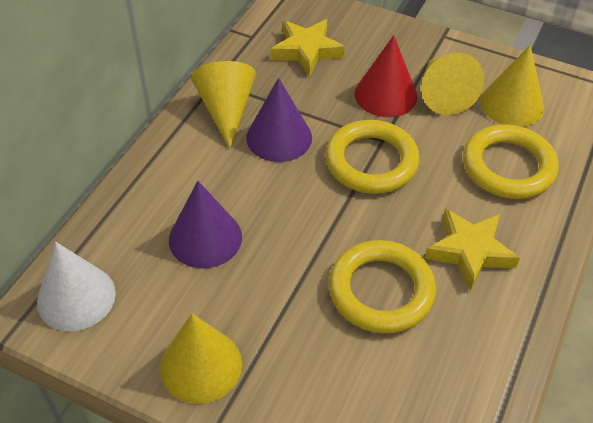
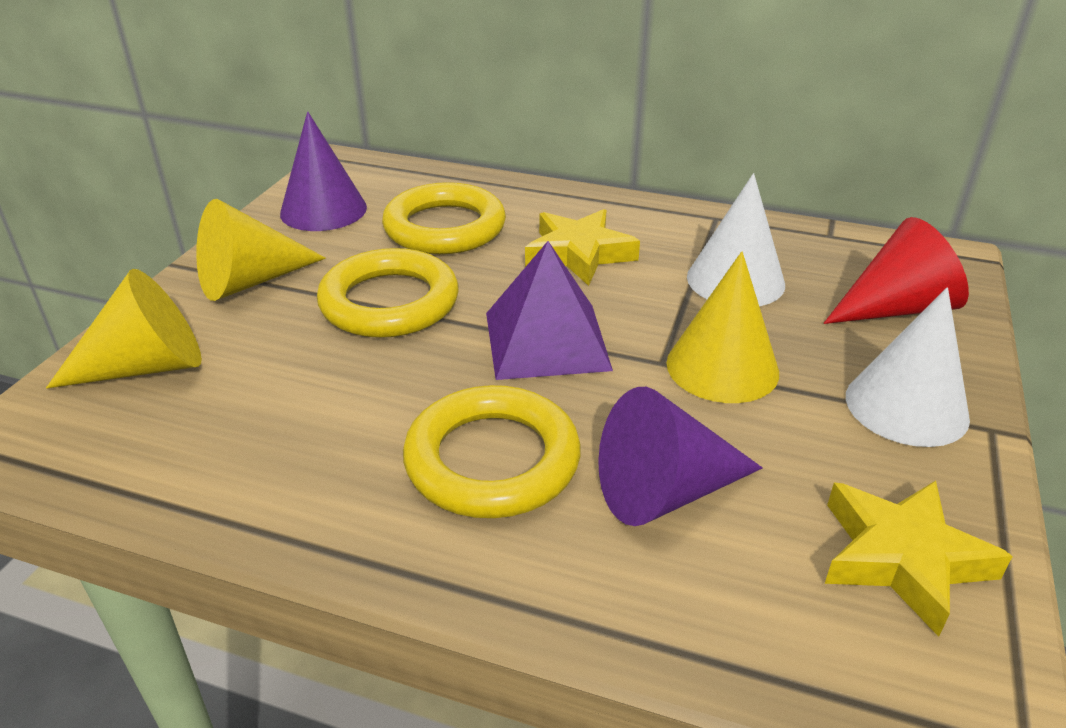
purple pyramid: 0 -> 1
white cone: 1 -> 2
yellow cone: 4 -> 3

